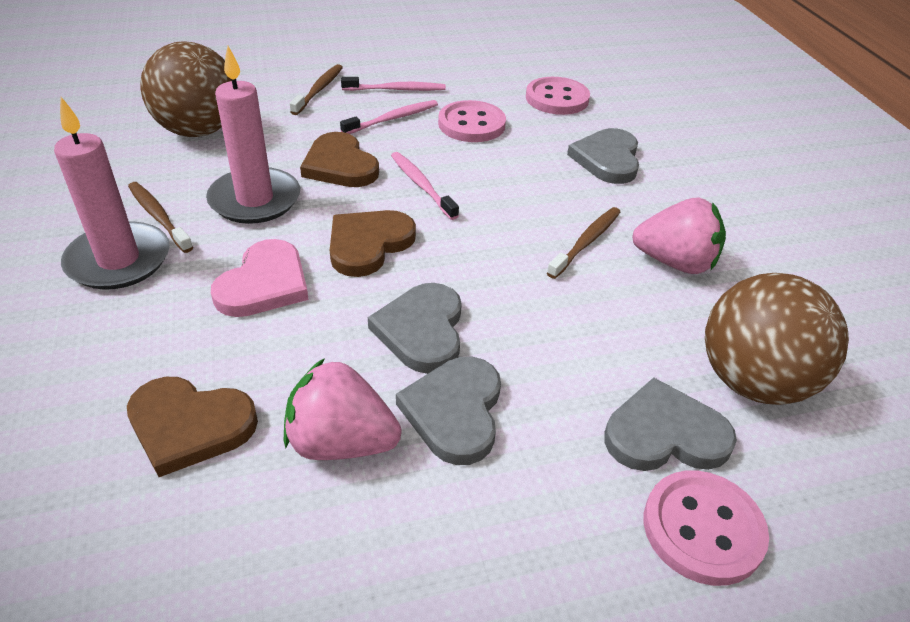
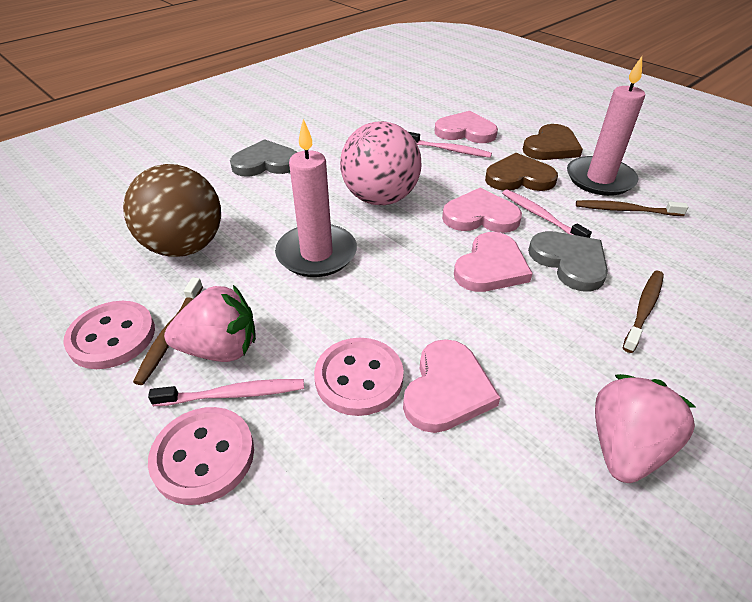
brown ball: 2 -> 1
brown heart: 3 -> 2
grey heart: 4 -> 2
pink ball: 0 -> 1
pink heart: 1 -> 4

